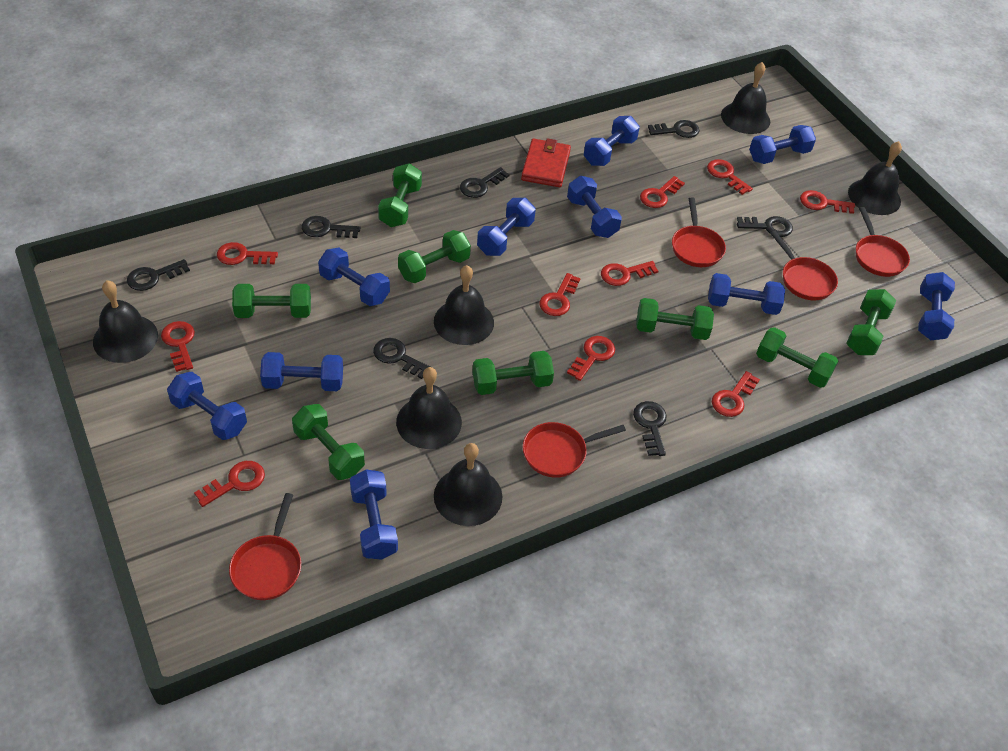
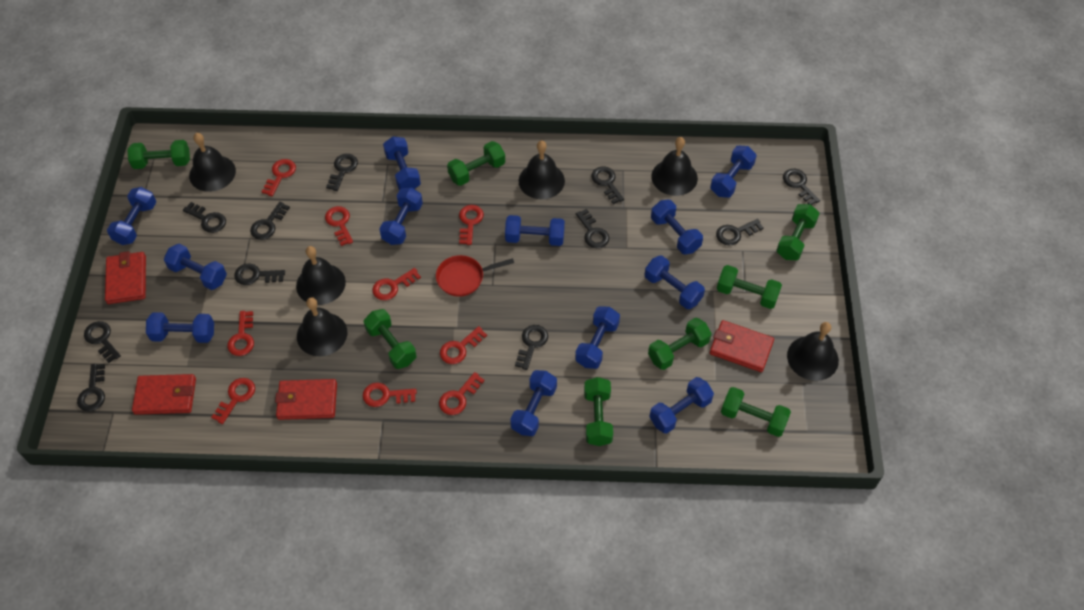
black key: 7 -> 11
blue dumbbell: 10 -> 12
red key: 10 -> 9
red pan: 5 -> 1
red wallet: 1 -> 4

